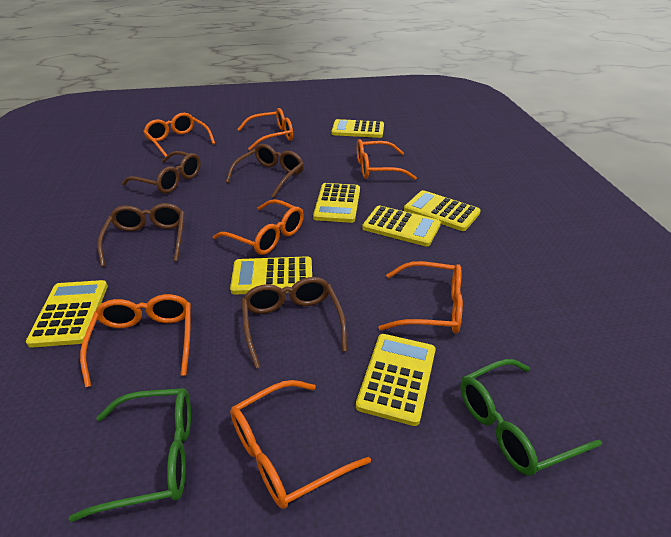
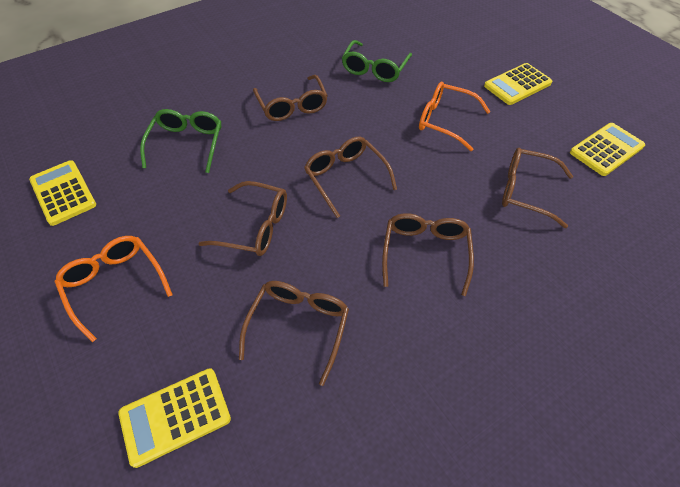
brown glasses: 4 -> 6
orange glasses: 7 -> 2
yellow calculator: 7 -> 4

